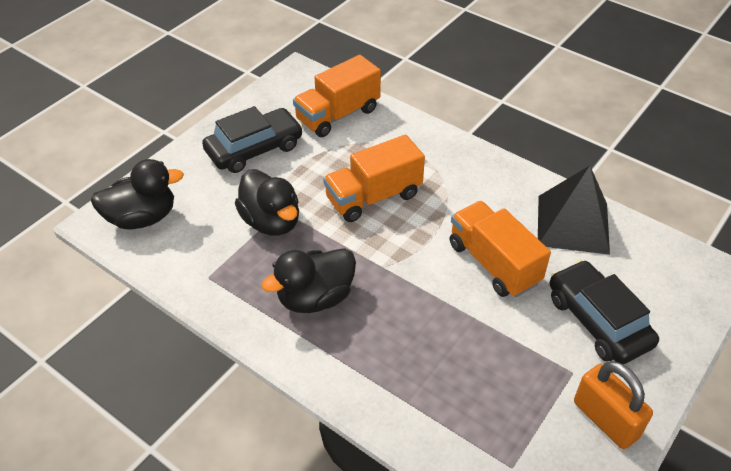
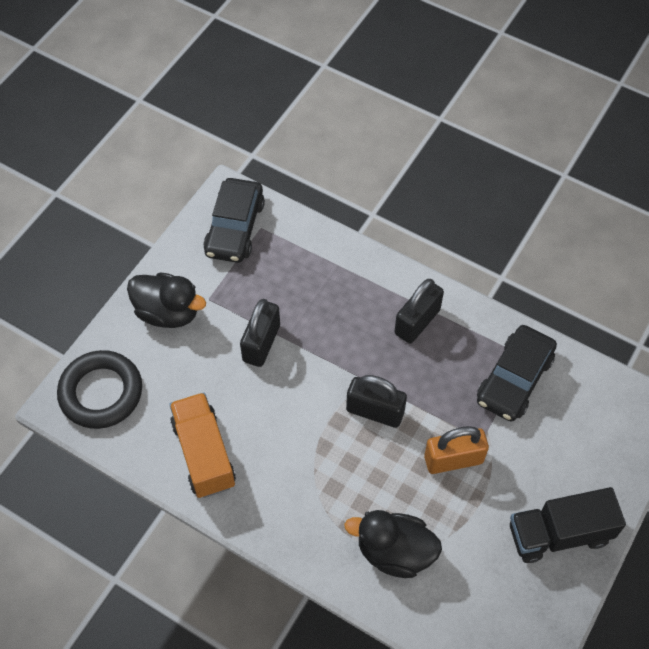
black duck: 3 -> 2
black padlock: 0 -> 3
black pyramid: 1 -> 0
black ring: 0 -> 1
black truck: 0 -> 1
orange truck: 3 -> 1

